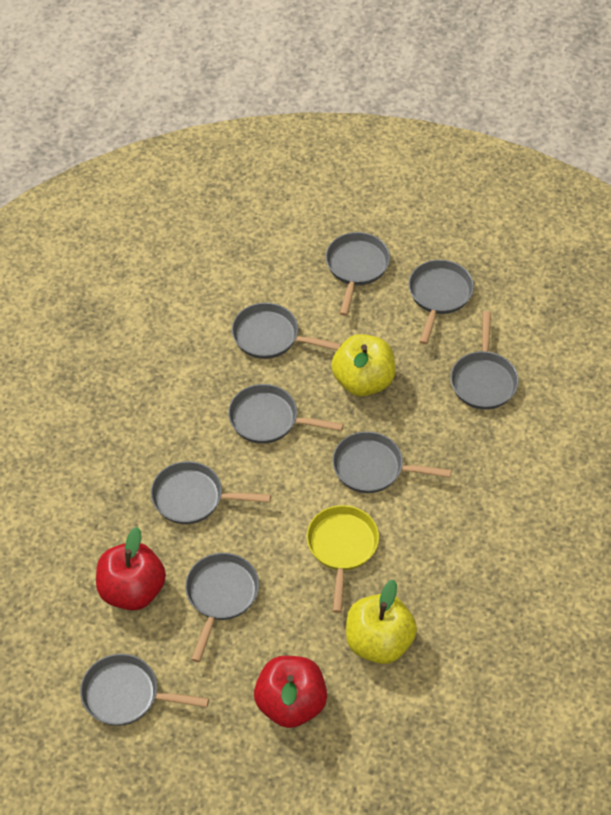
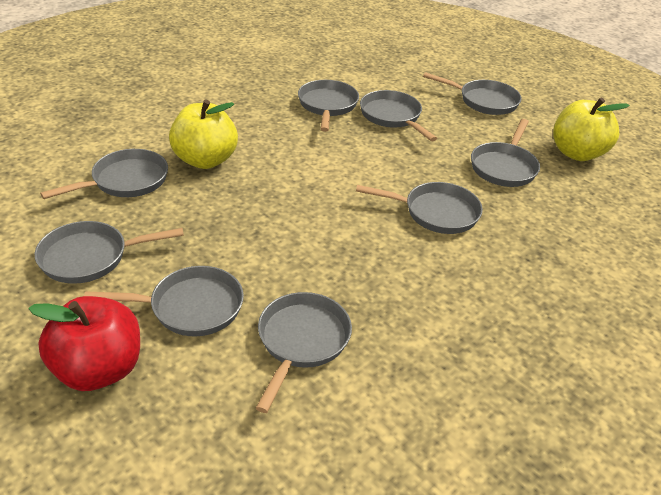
red apple: 2 -> 1
yellow pan: 1 -> 0

